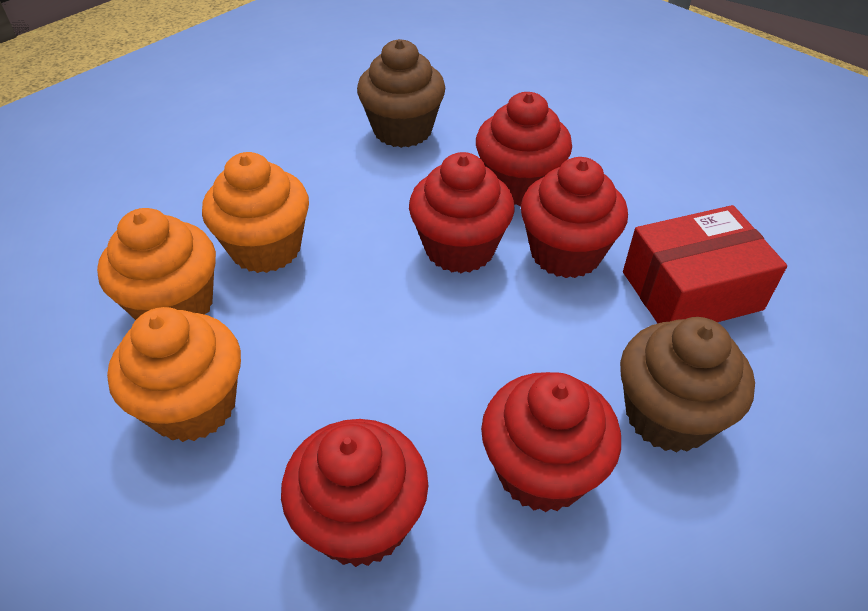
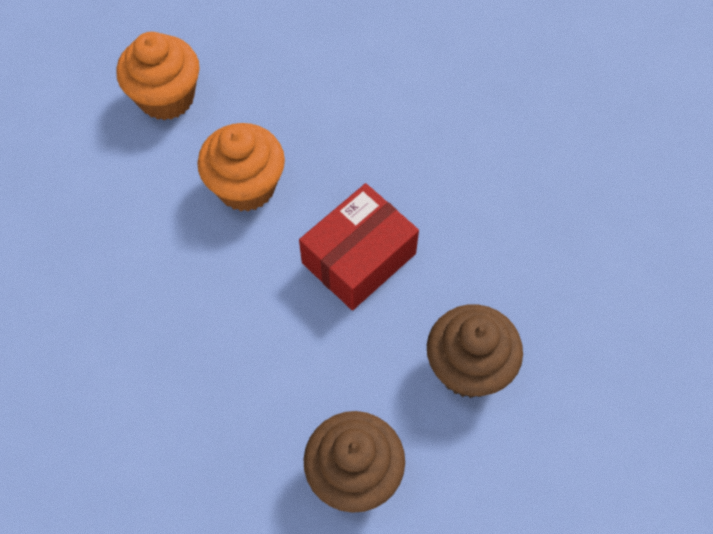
orange cupcake: 3 -> 2
red cupcake: 5 -> 0

